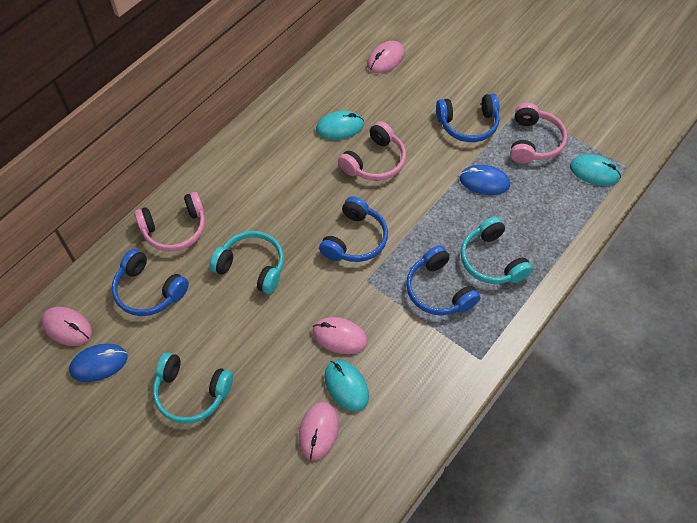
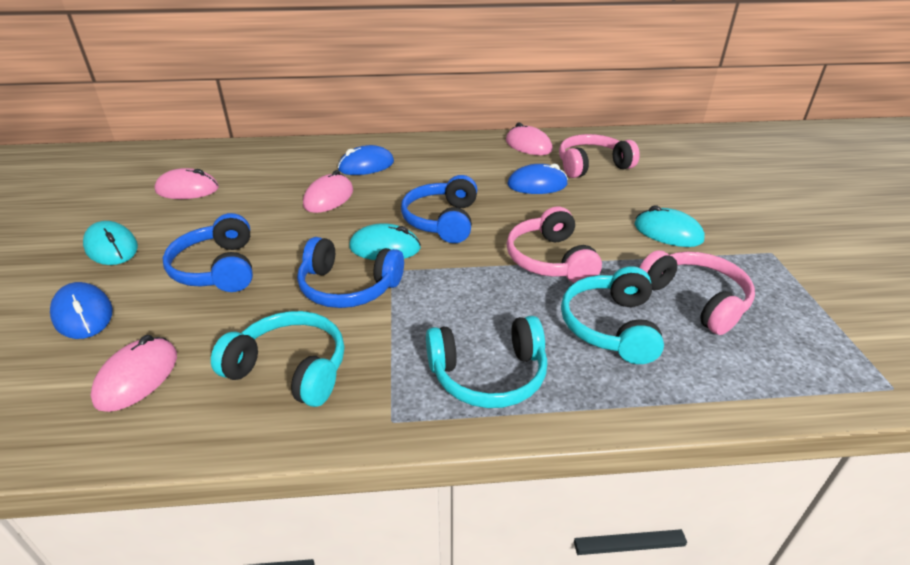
blue headphones: 4 -> 3
blue mouse: 2 -> 3

